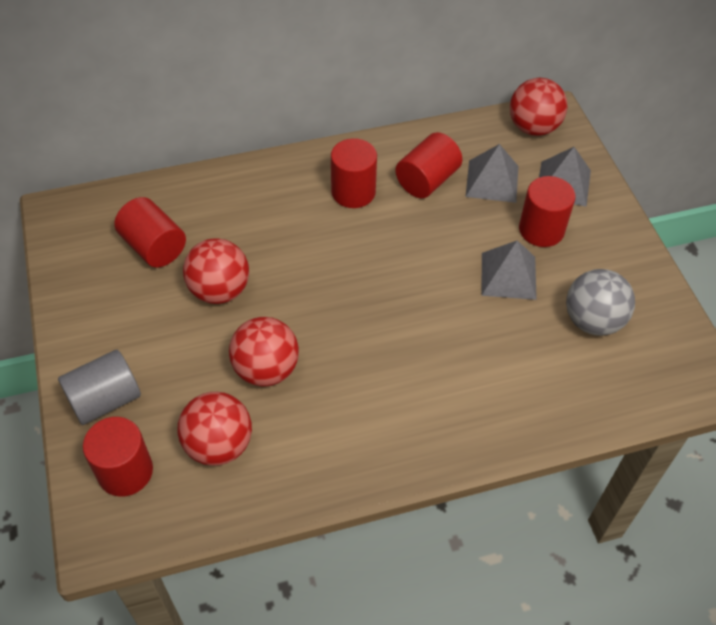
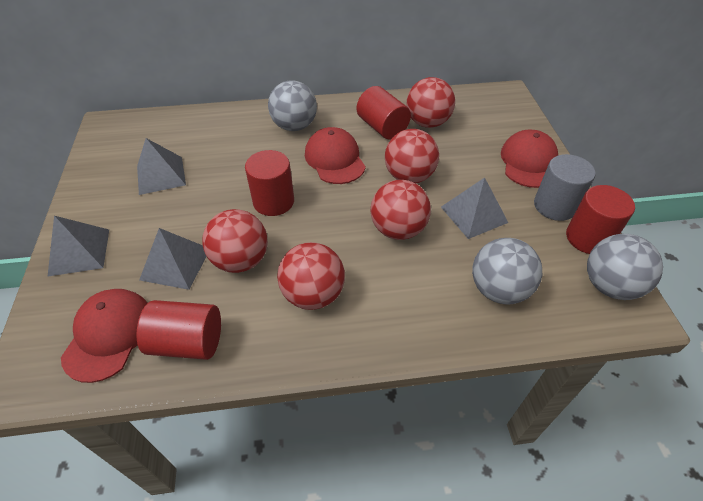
grey ball: 1 -> 3
grey pyramid: 3 -> 4
red ball: 4 -> 5
red cap: 0 -> 3
red cylinder: 5 -> 4

